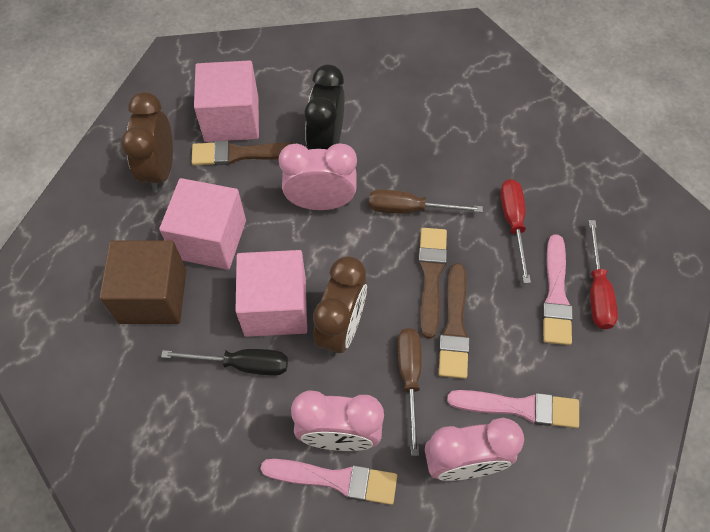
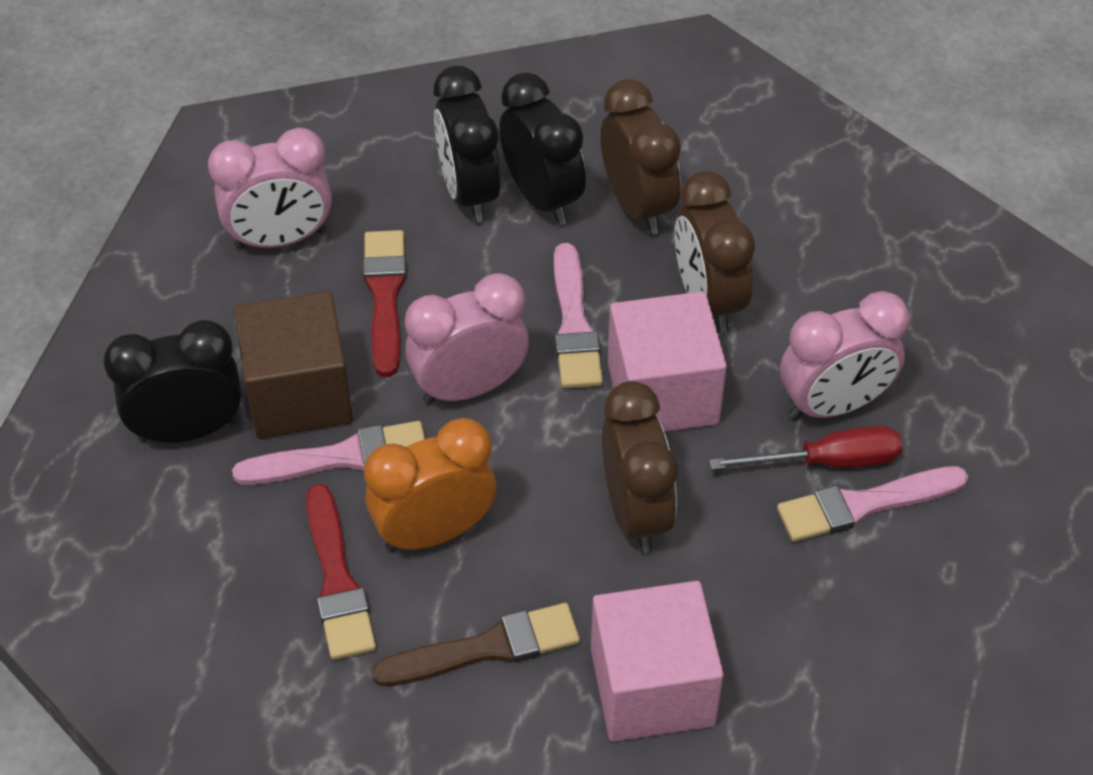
black clock: 1 -> 3
black screwdriver: 1 -> 0
brown brush: 3 -> 1
brown clock: 2 -> 3
brown screwdriver: 2 -> 0
orange clock: 0 -> 1
pink cube: 3 -> 2
red brush: 0 -> 2
red screwdriver: 2 -> 1

